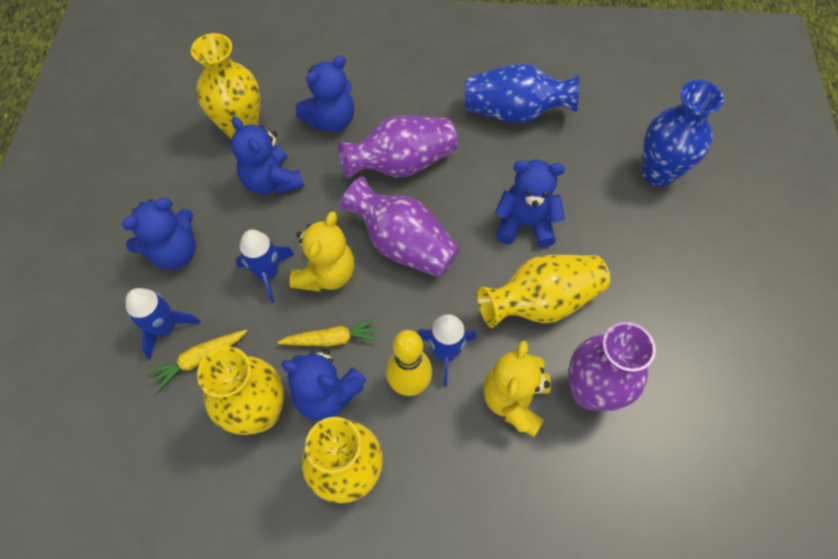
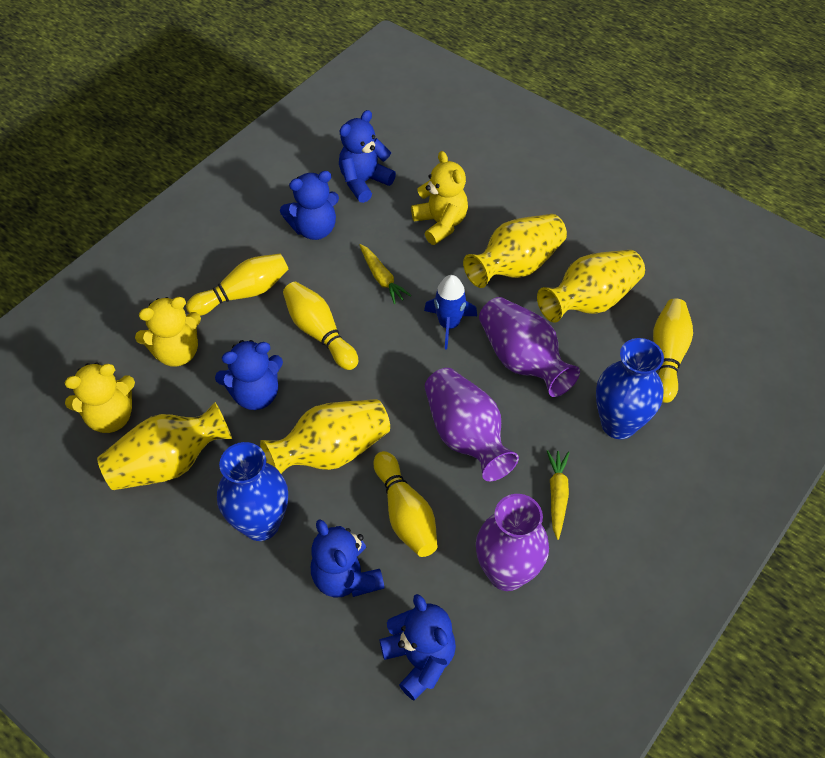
blue rocket: 3 -> 1
yellow bowling pin: 1 -> 4
yellow teddy bear: 2 -> 3

